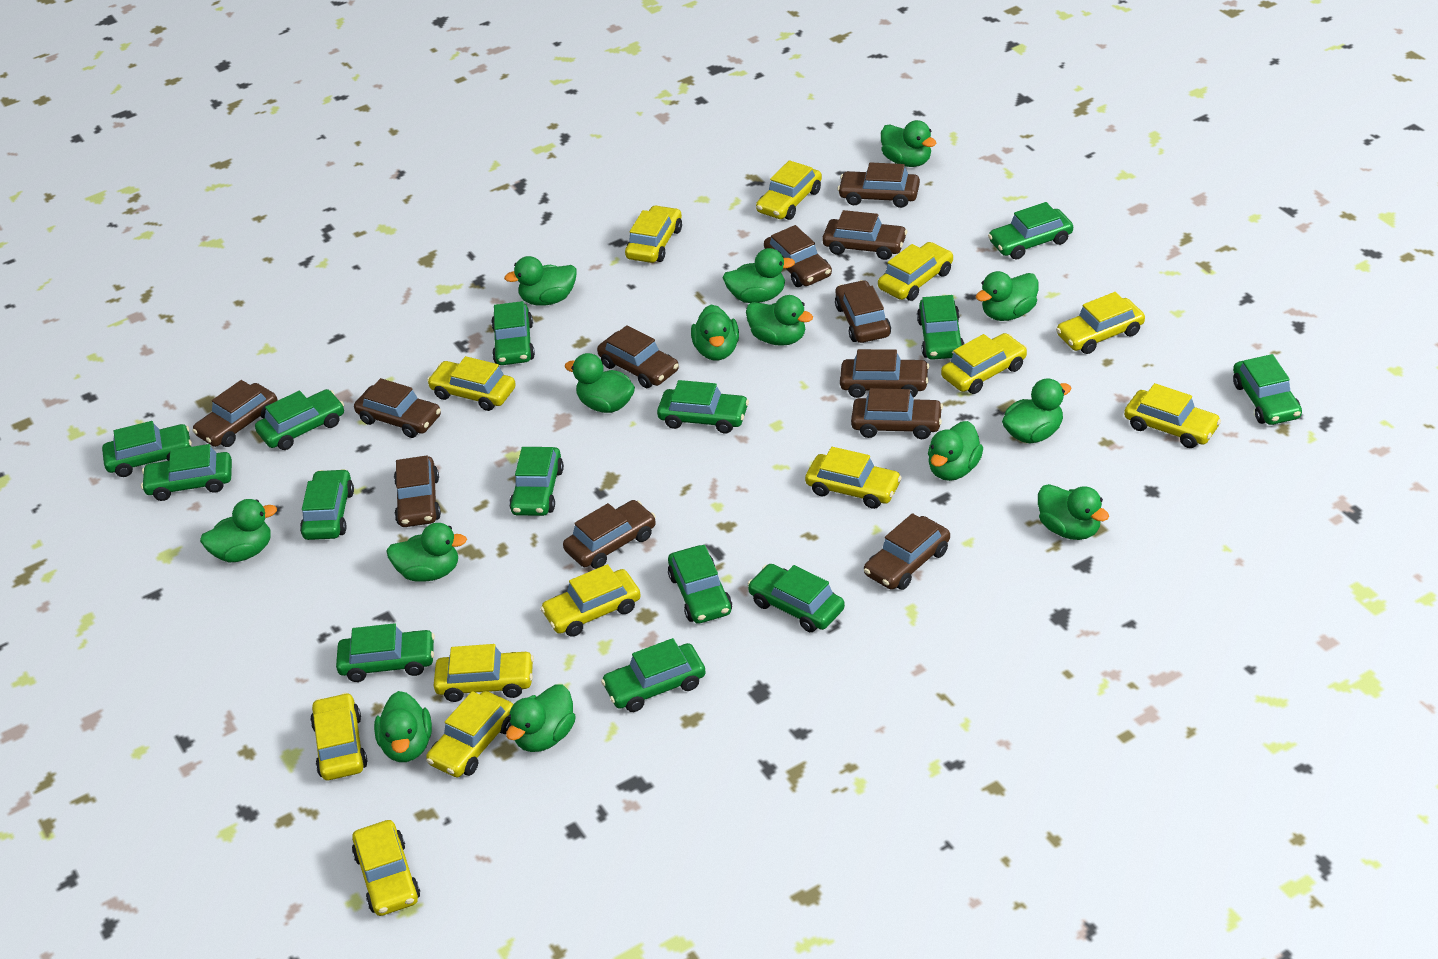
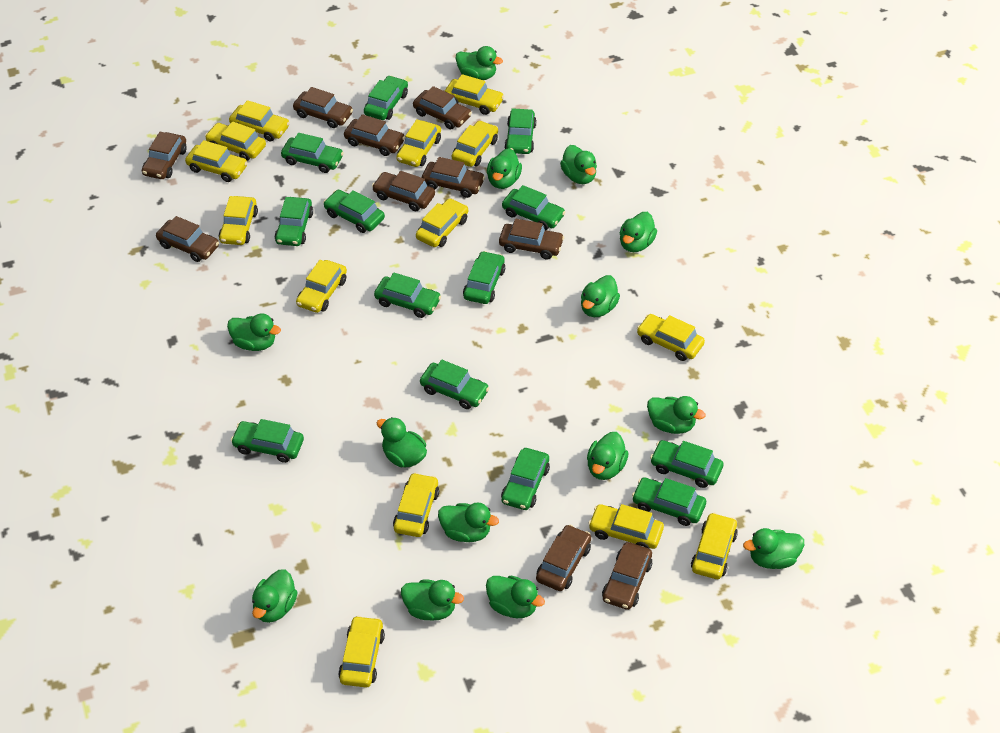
brown car: 12 -> 10
green car: 14 -> 13
yellow car: 13 -> 14

